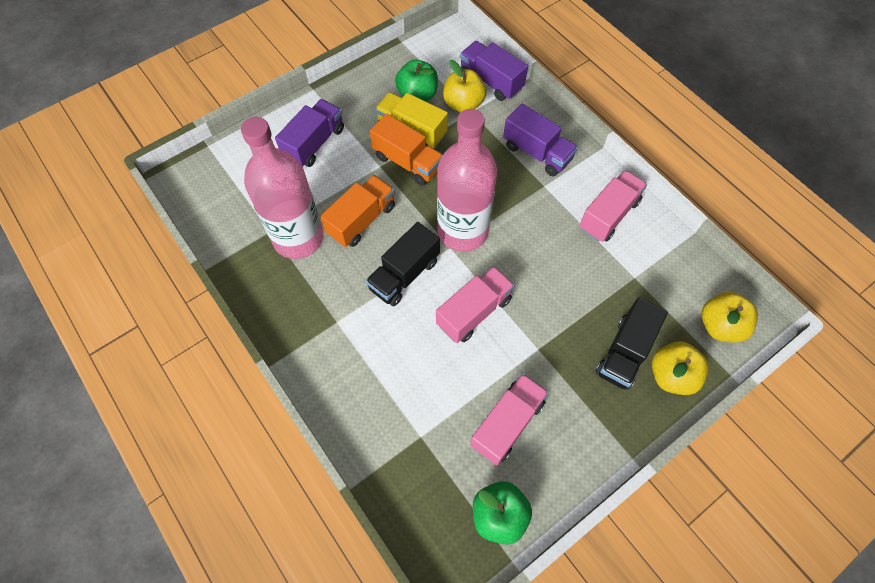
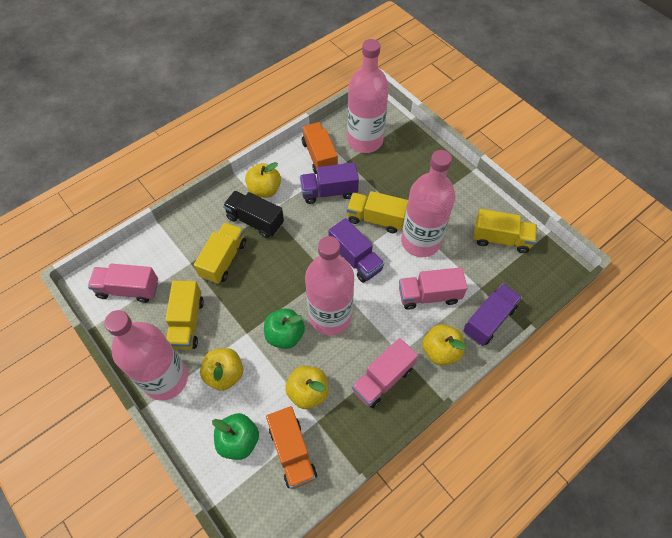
black truck: 2 -> 1
pink bottle: 2 -> 4
yellow apple: 3 -> 4
yellow truck: 1 -> 4

